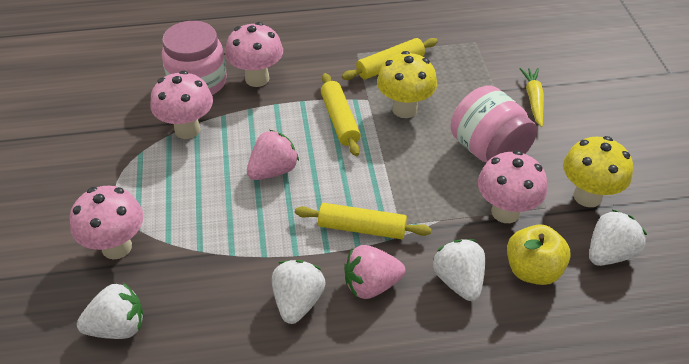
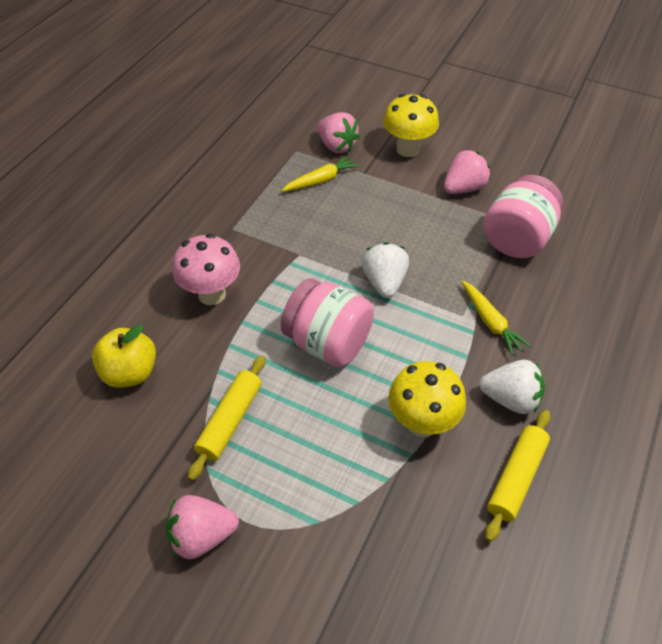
pink mushroom: 4 -> 1
pink strawberry: 2 -> 3
white strawberry: 4 -> 2
yellow carrot: 1 -> 2
yellow rolling pin: 3 -> 2

